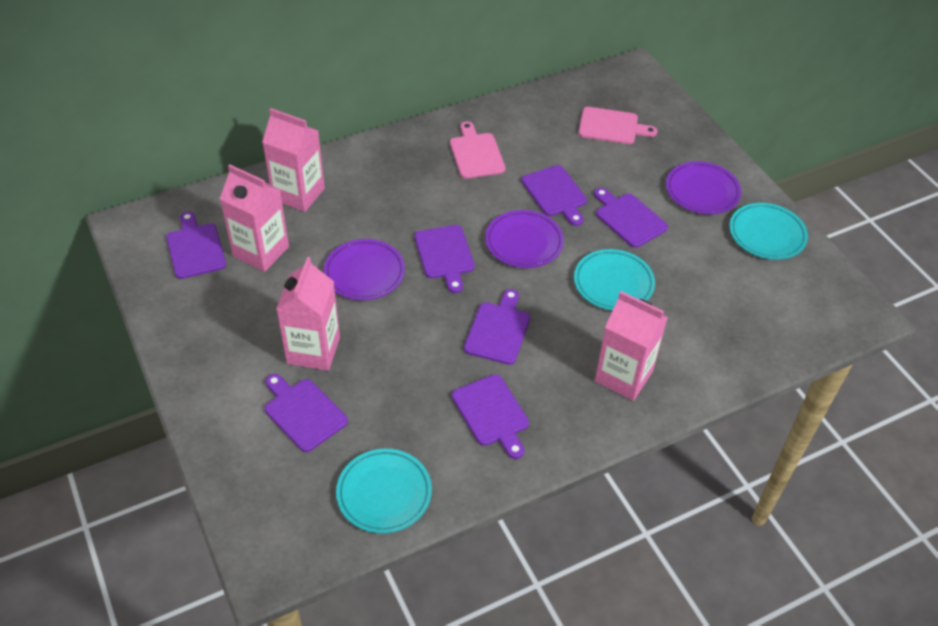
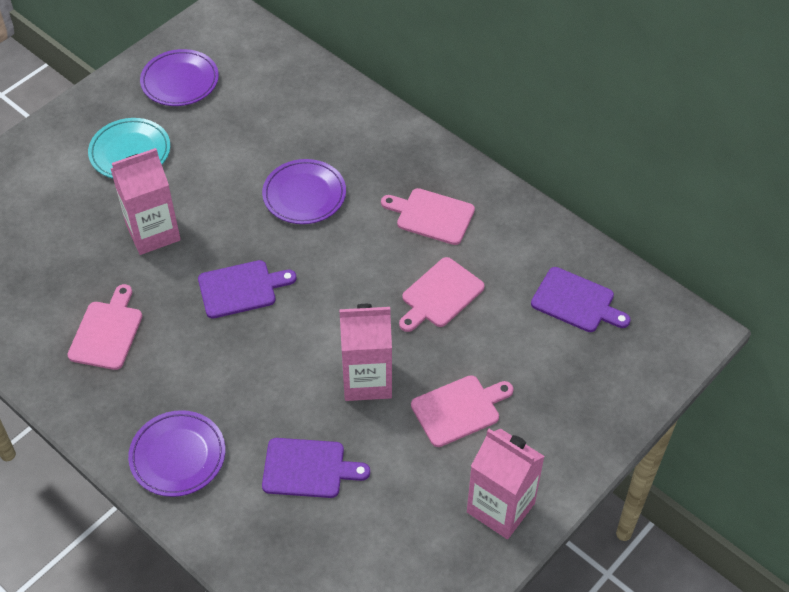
pink carton: 4 -> 3
pink cutting board: 2 -> 4
purple cutting board: 7 -> 3
turquoise plate: 3 -> 1

